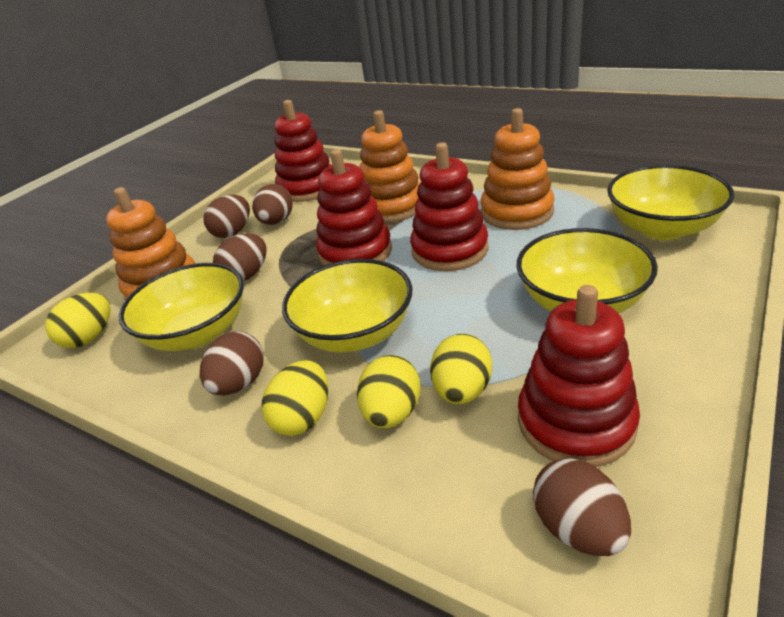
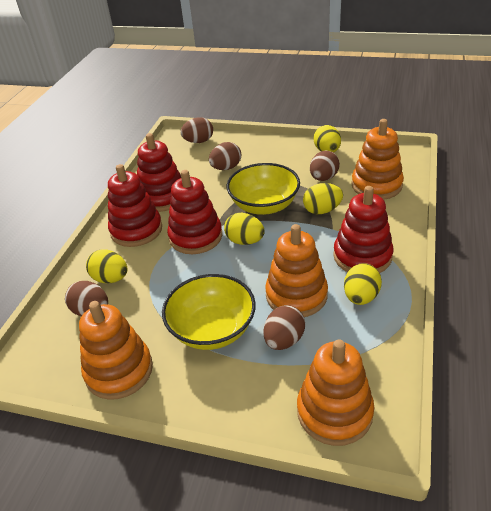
orange stacking toy: 3 -> 4
yellow bowl: 4 -> 2
yellow egg: 4 -> 5

